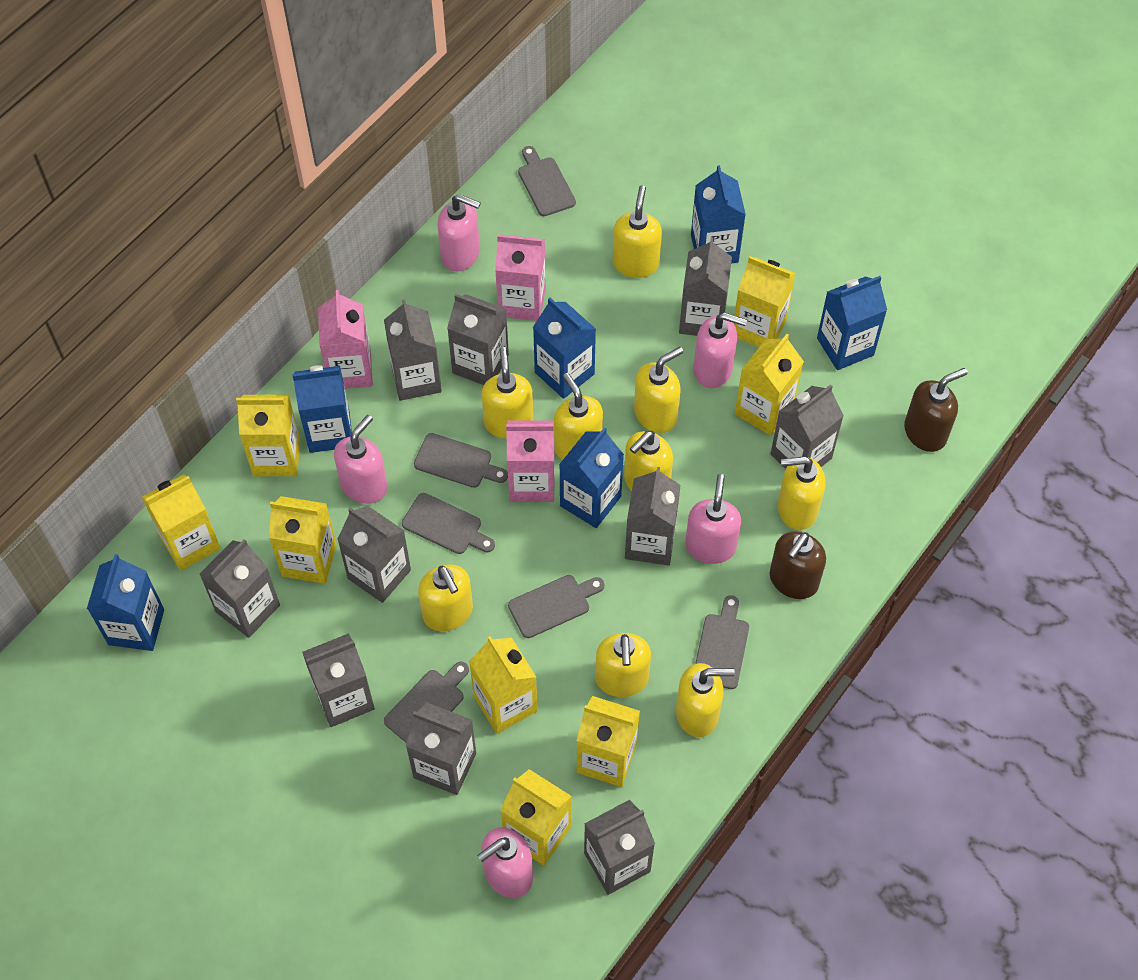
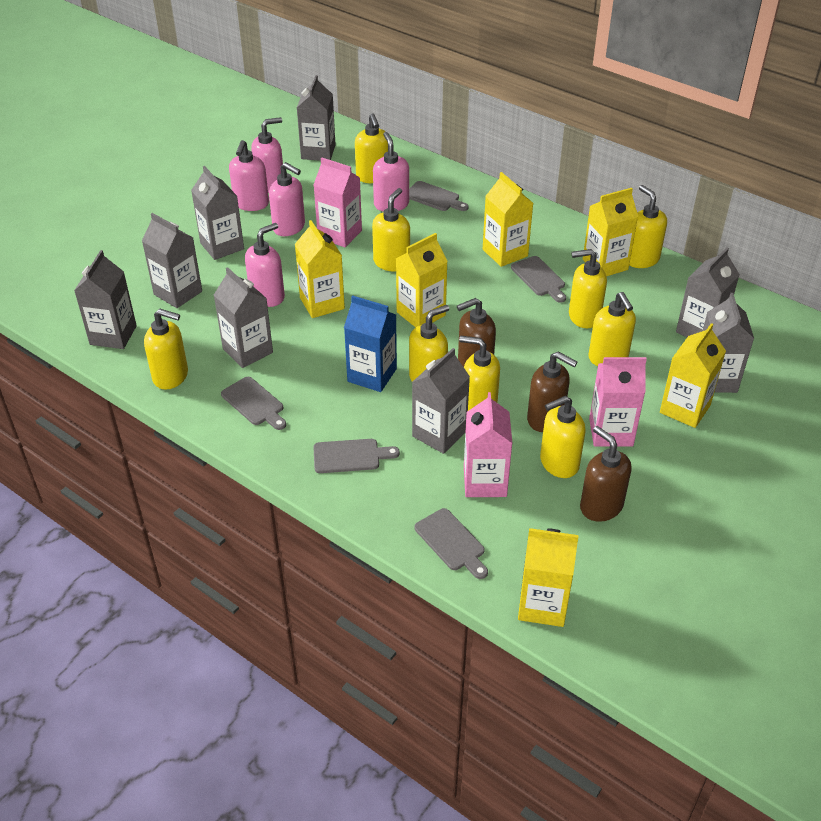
blue carton: 6 -> 1
brown soap dispenser: 2 -> 3
grey carton: 10 -> 8
grey cutting board: 6 -> 5
yellow carton: 8 -> 6

